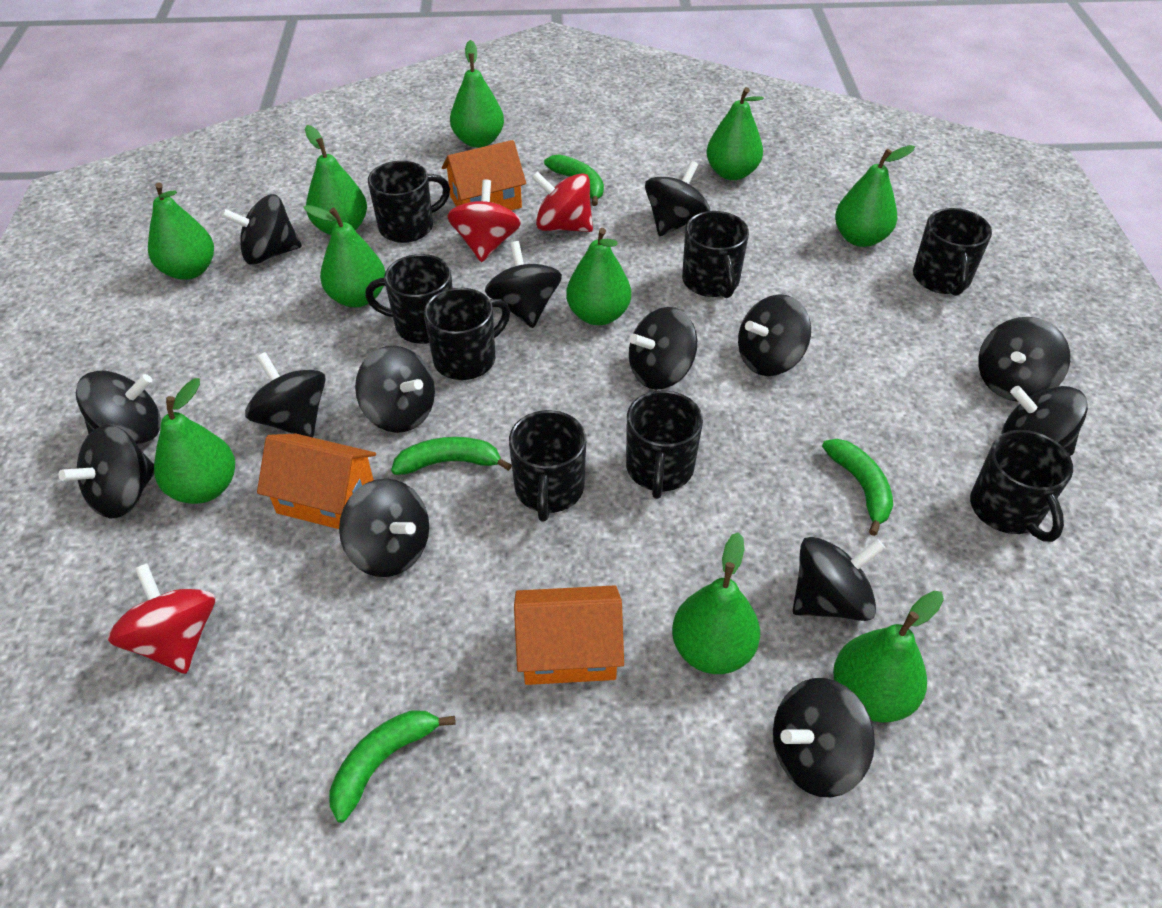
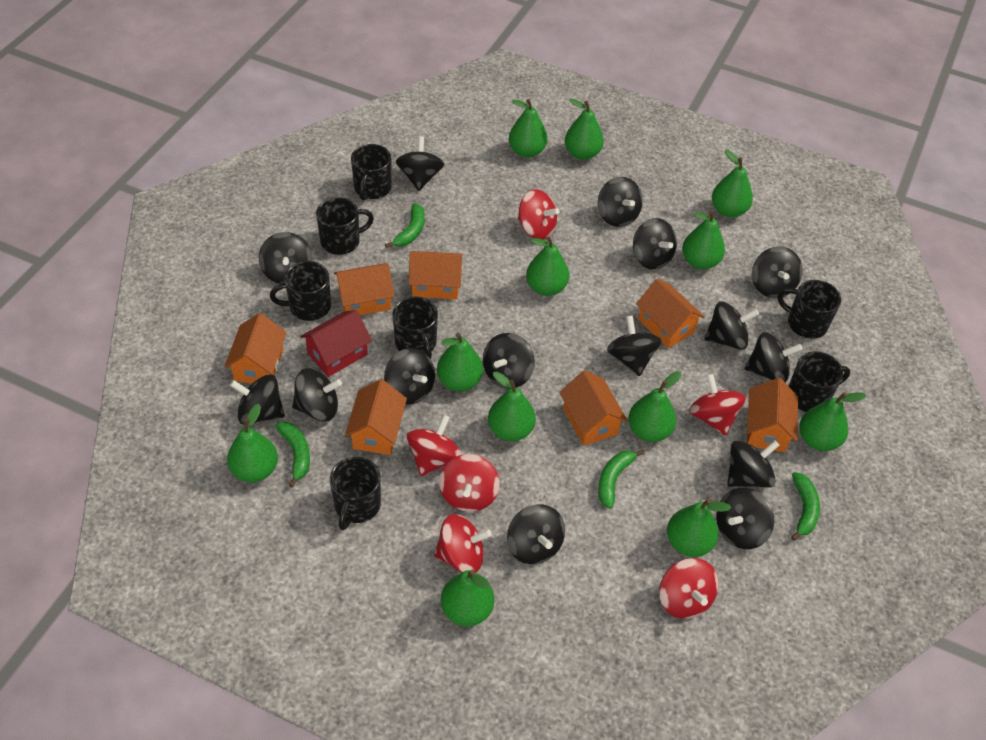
black mug: 8 -> 7
black spinning top: 14 -> 15
green pear: 10 -> 12
orange house: 3 -> 7
red house: 0 -> 1
red spinning top: 3 -> 6

